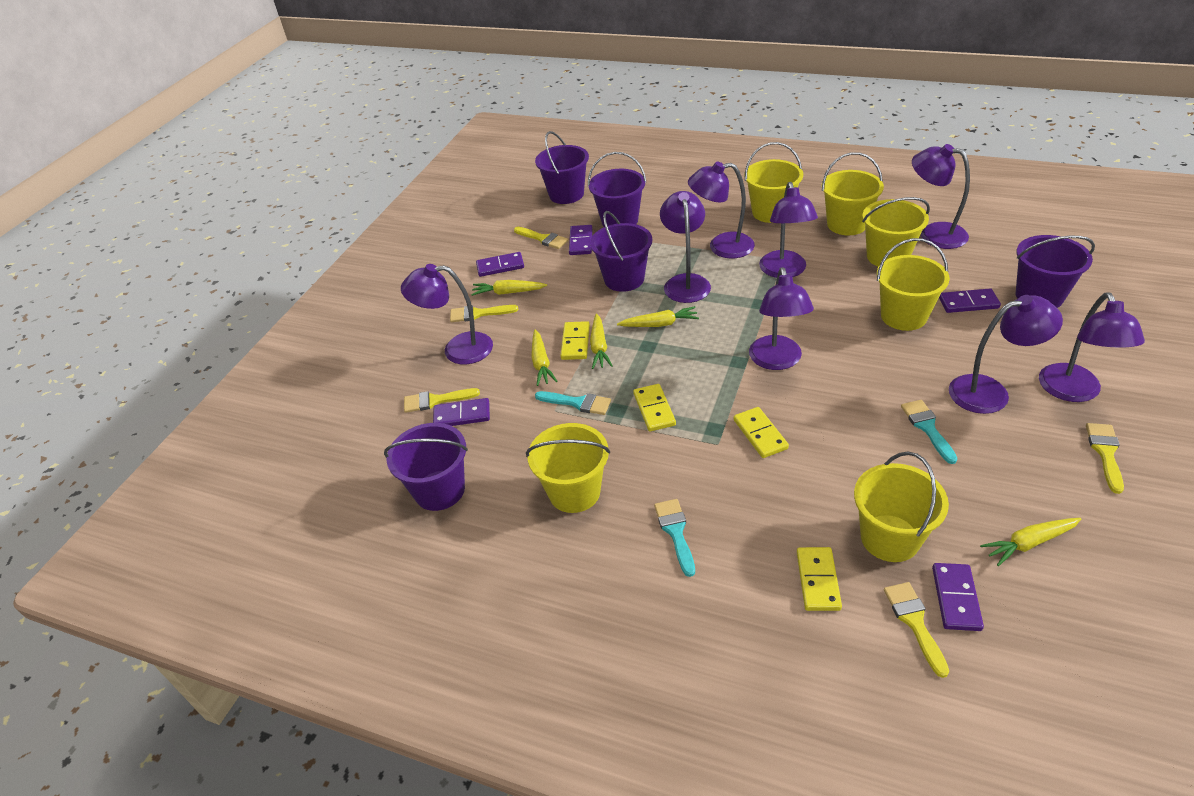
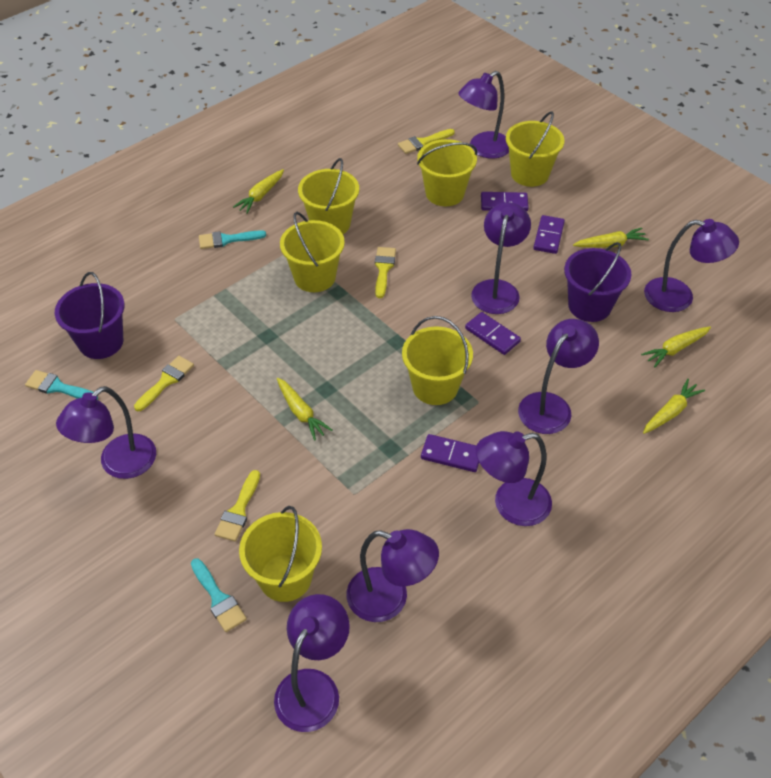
purple bucket: 5 -> 2
purple domino: 5 -> 4
yellow brush: 5 -> 4
yellow domino: 4 -> 0

